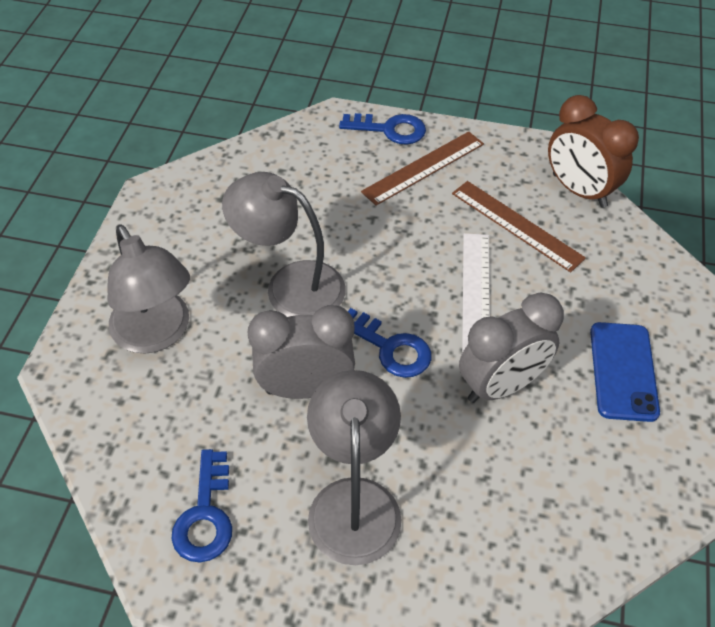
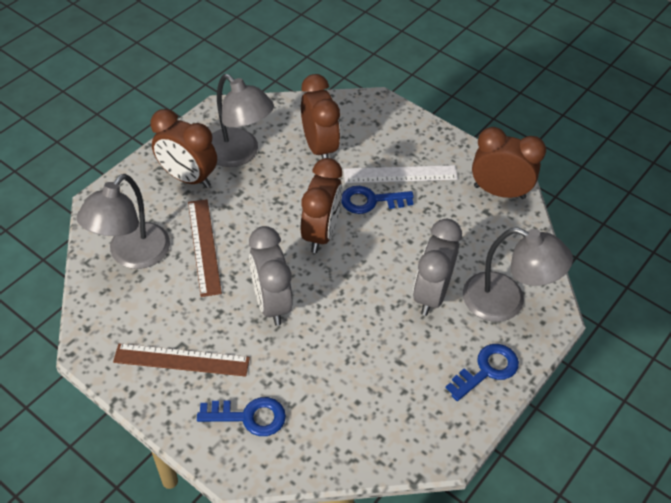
blue phone: 1 -> 0
brown clock: 1 -> 4

